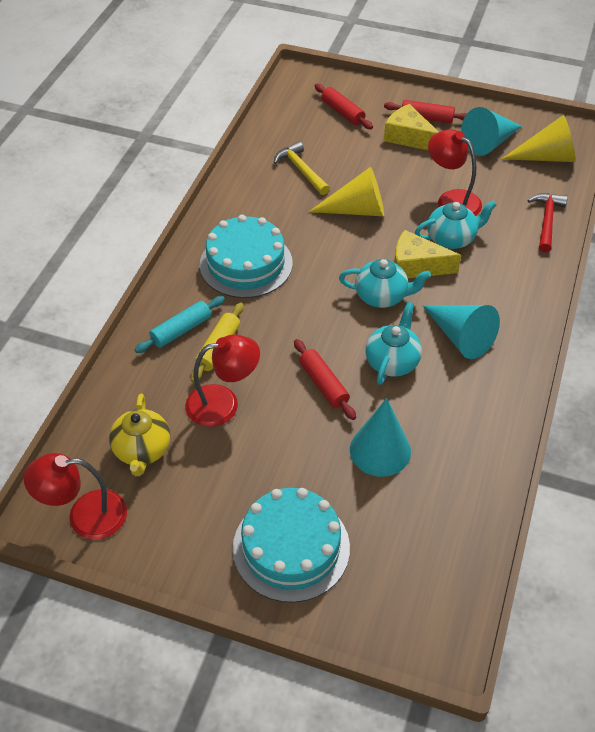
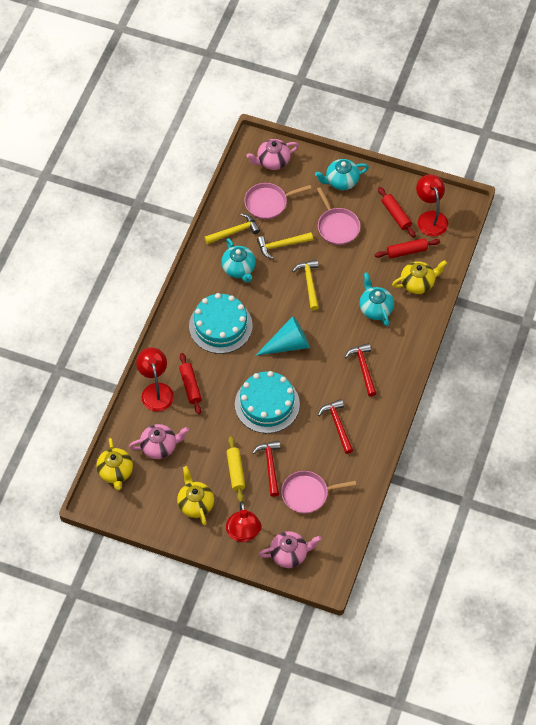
pink pan: 0 -> 3
pink teapot: 0 -> 3
red hammer: 1 -> 3
turquoise cone: 3 -> 1
turquoise rolling pin: 1 -> 0
yellow cheese: 2 -> 0
yellow cone: 2 -> 0
yellow hammer: 1 -> 3
yellow teapot: 1 -> 3

